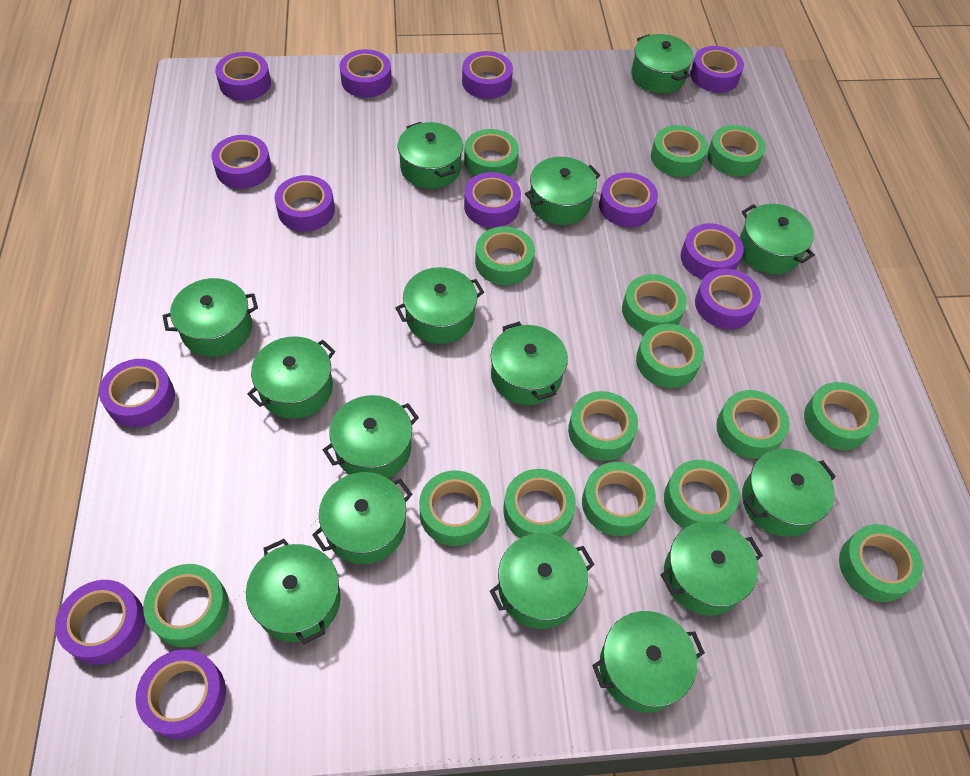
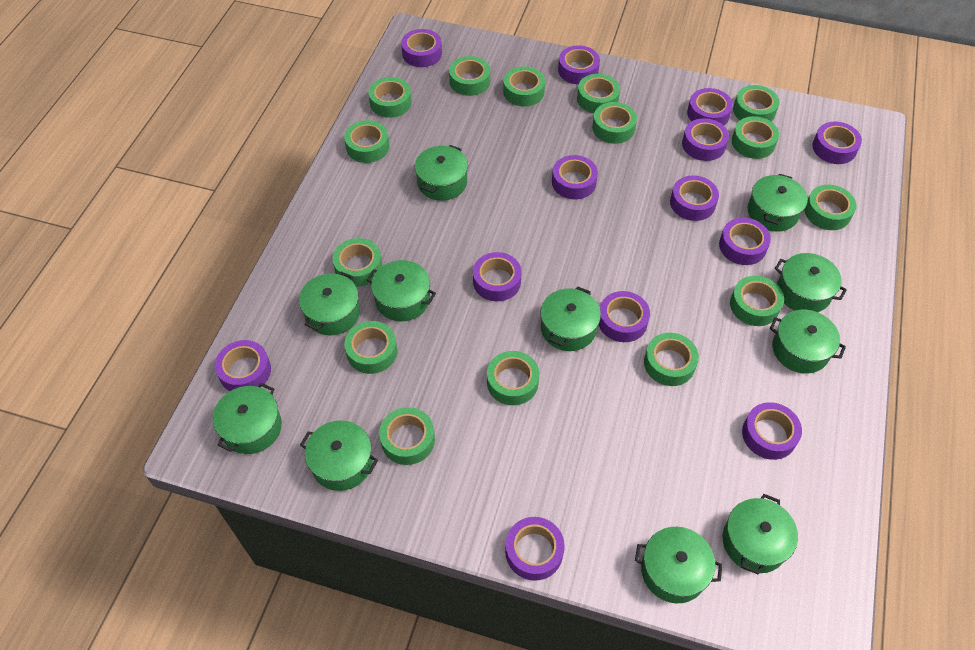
green pot: 15 -> 11

